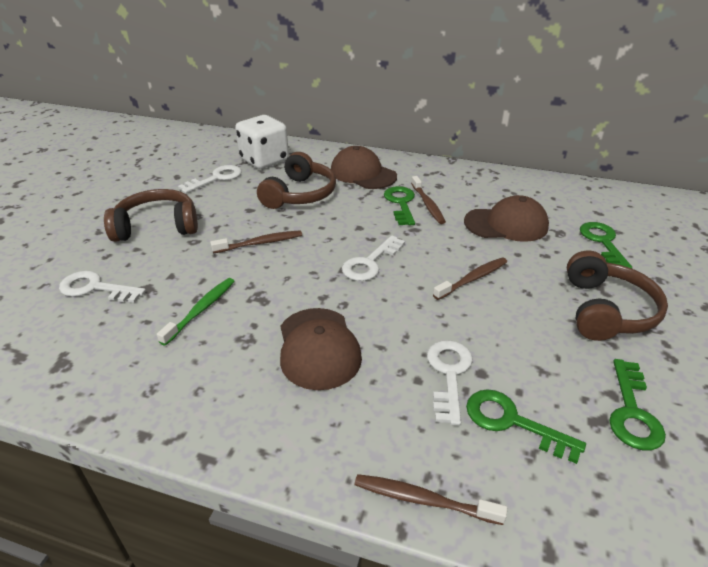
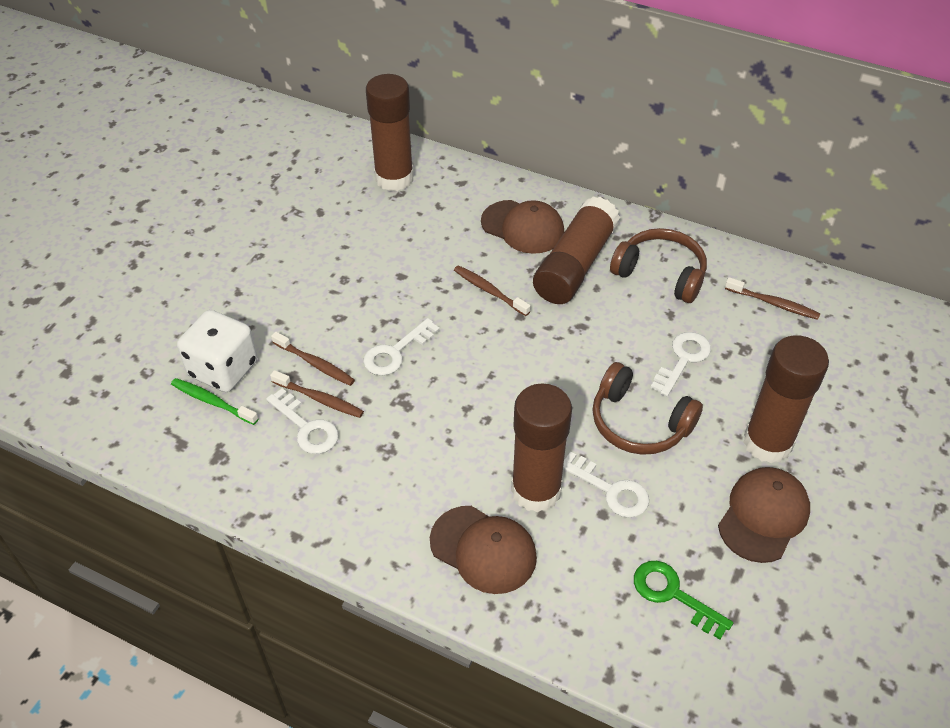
brown glue stick: 0 -> 4
brown headphones: 3 -> 2
green key: 4 -> 1

